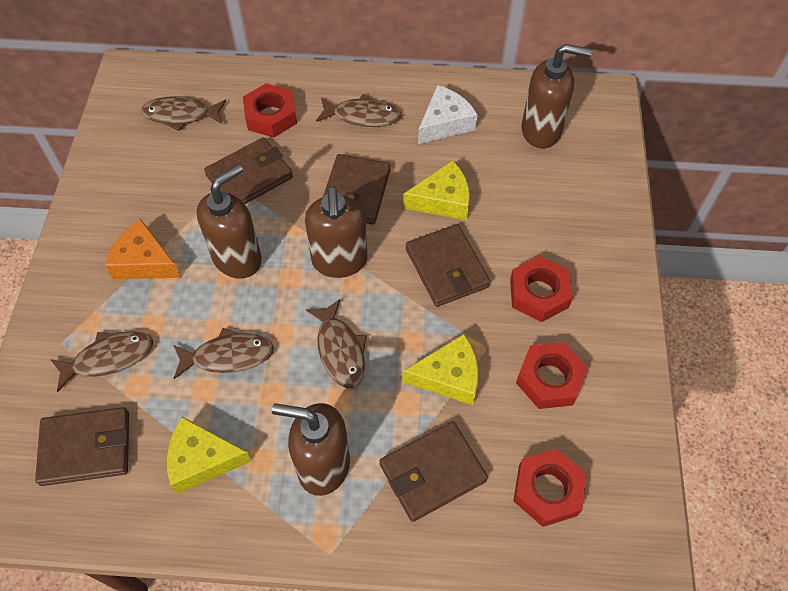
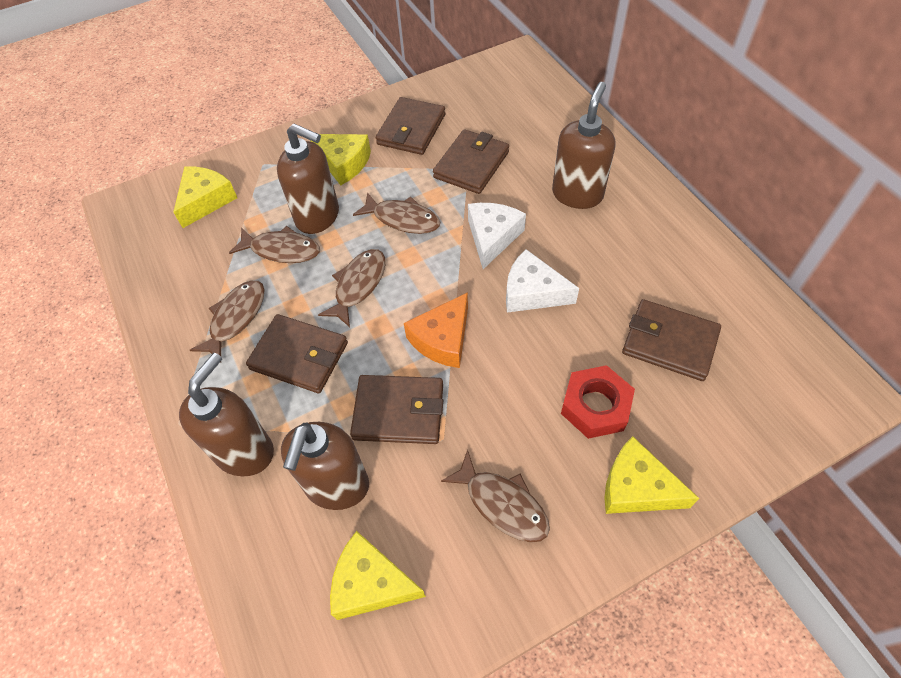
red nut: 4 -> 1
white cheese: 1 -> 2
yellow cheese: 3 -> 4

